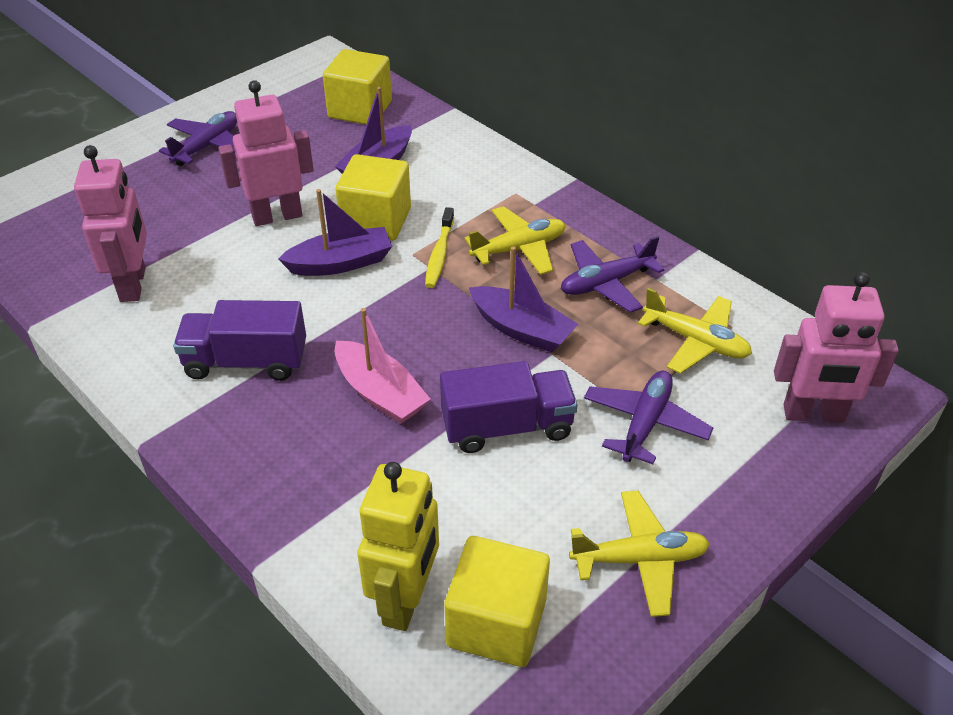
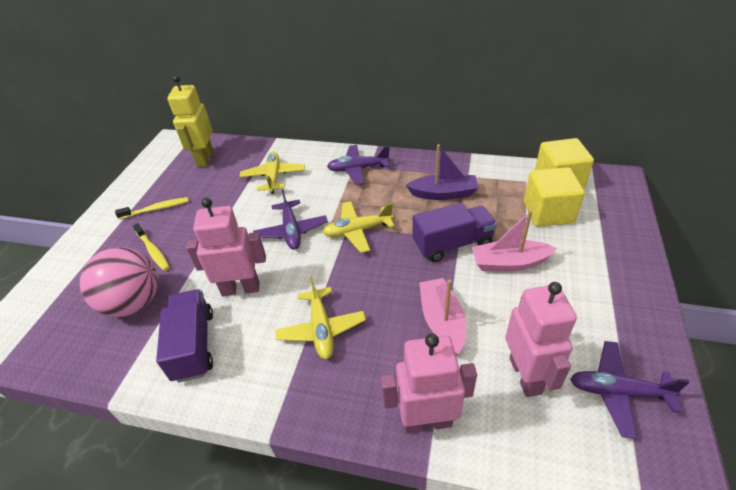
pink ball: 0 -> 1
pink boat: 1 -> 2
purple boat: 3 -> 1
yellow cube: 3 -> 2
yellow toothbrush: 1 -> 2

